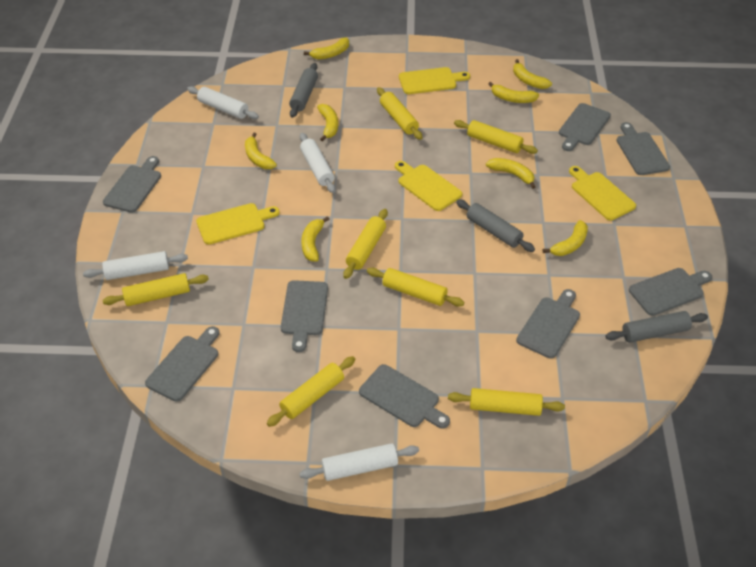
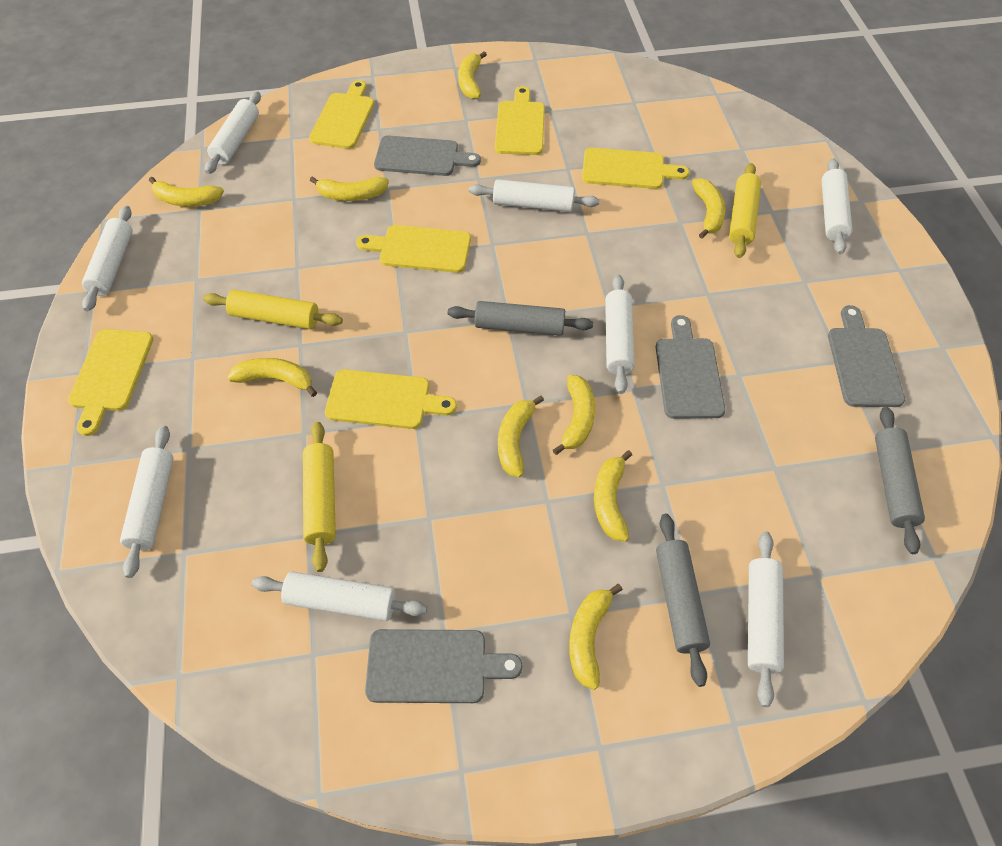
grey cutting board: 8 -> 4
white rolling pin: 4 -> 8
yellow banana: 8 -> 9
yellow cutting board: 4 -> 6
yellow rolling pin: 7 -> 3

